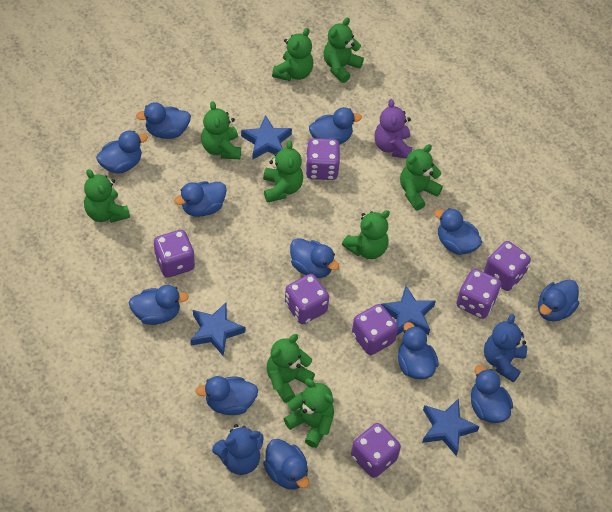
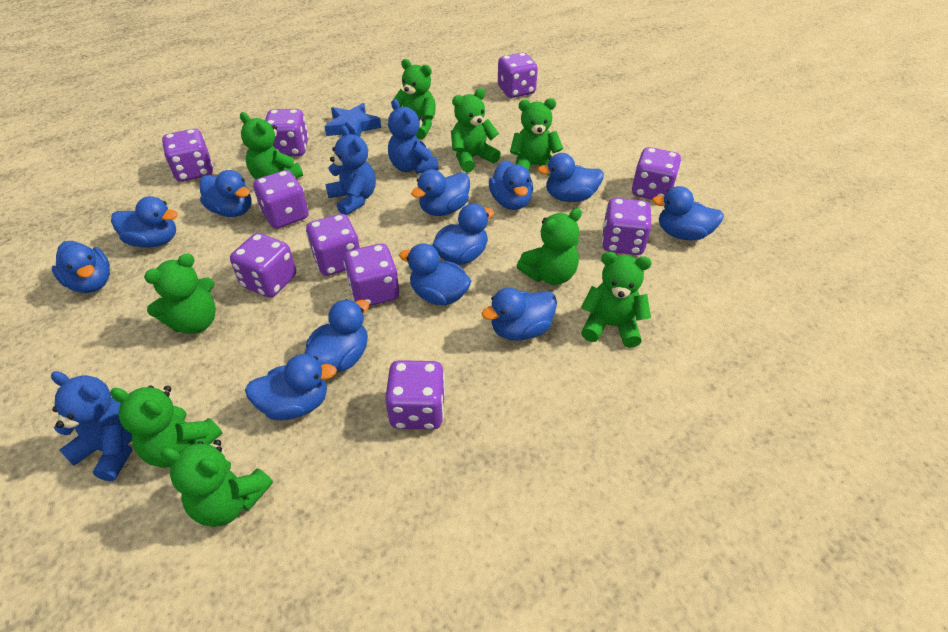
blue star: 4 -> 1
blue teddy bear: 2 -> 3
purple dice: 7 -> 10
purple teddy bear: 1 -> 0

